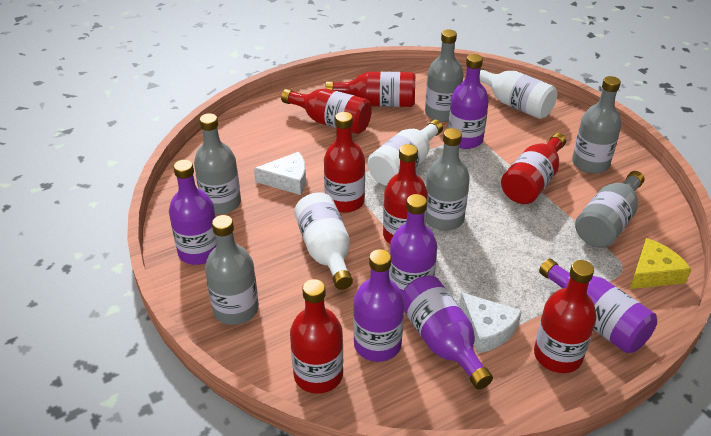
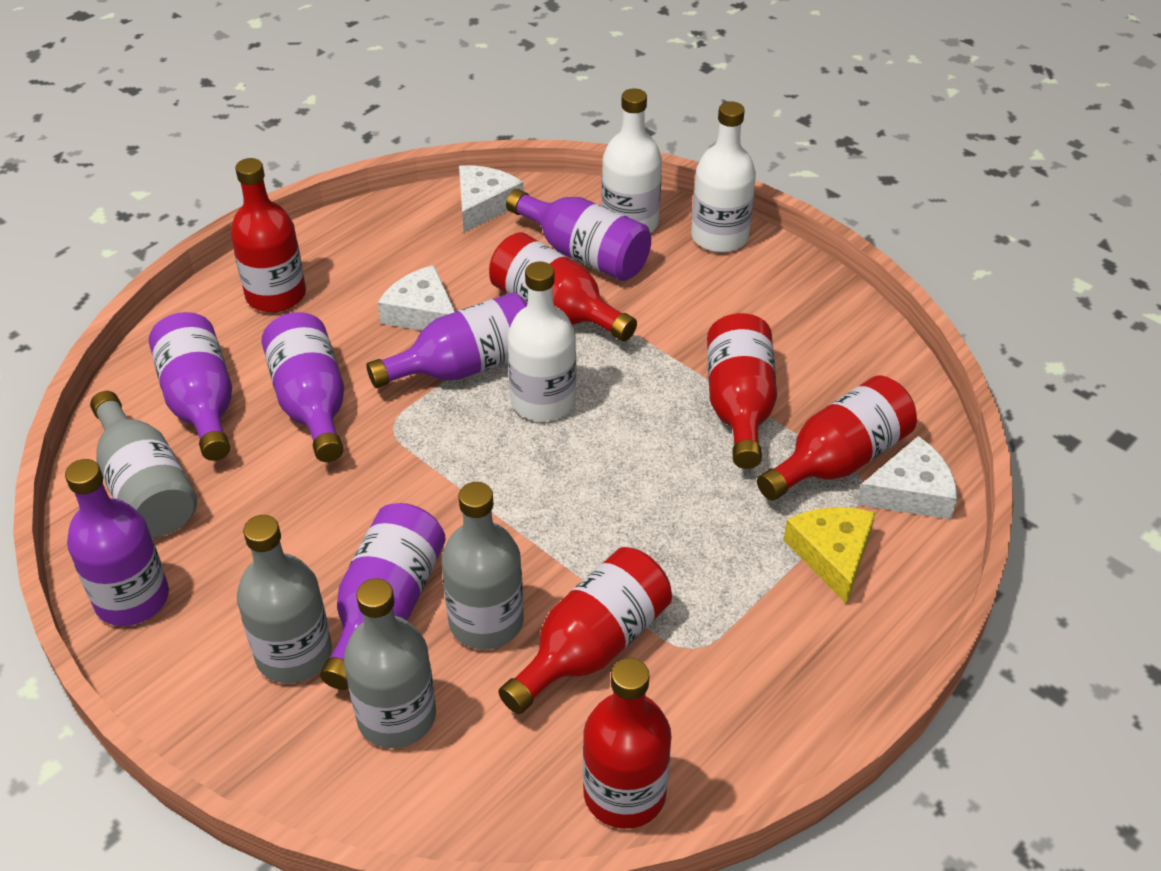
grey bottle: 6 -> 4
red bottle: 7 -> 6
white cheese: 2 -> 3

